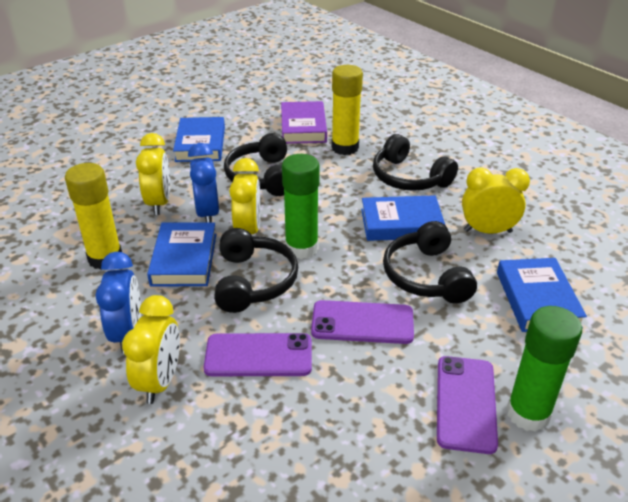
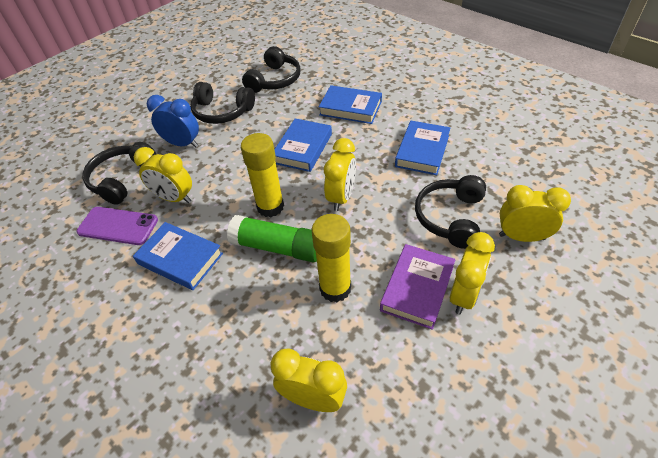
blue clock: 2 -> 1
green glue stick: 2 -> 1
purple phone: 3 -> 1
yellow clock: 4 -> 5

